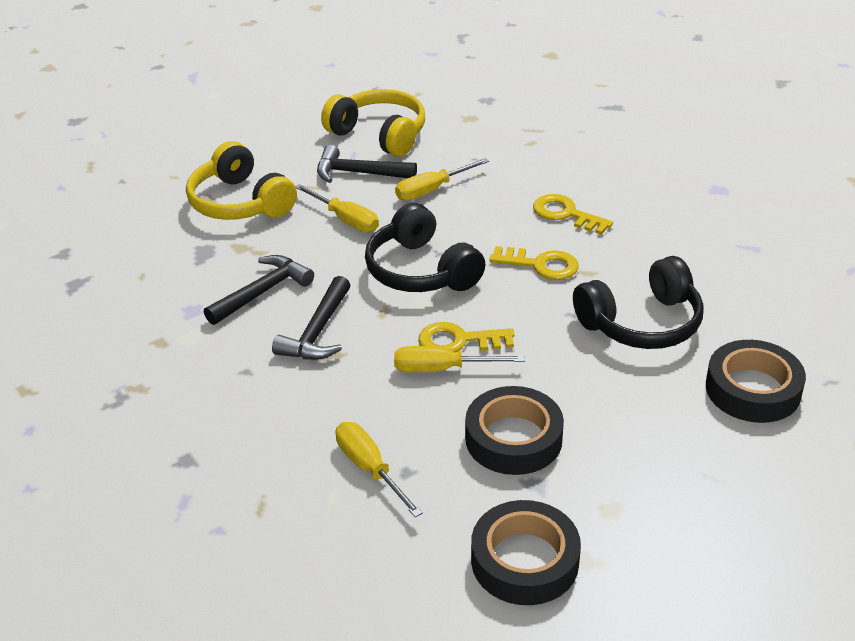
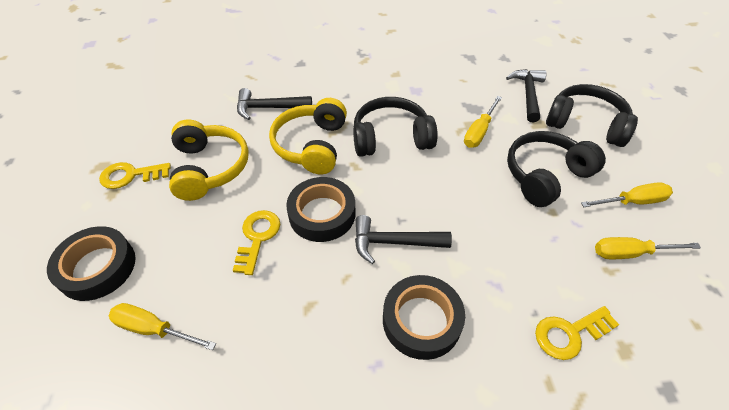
black headphones: 2 -> 3

